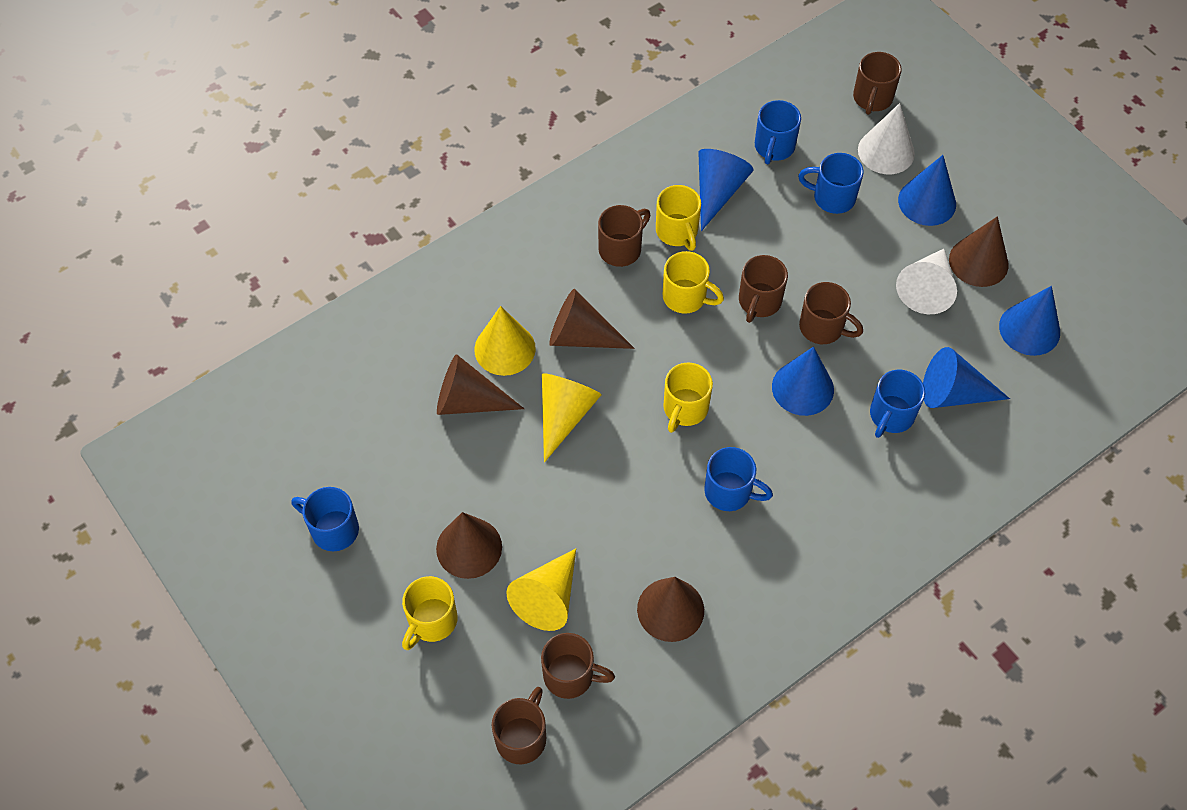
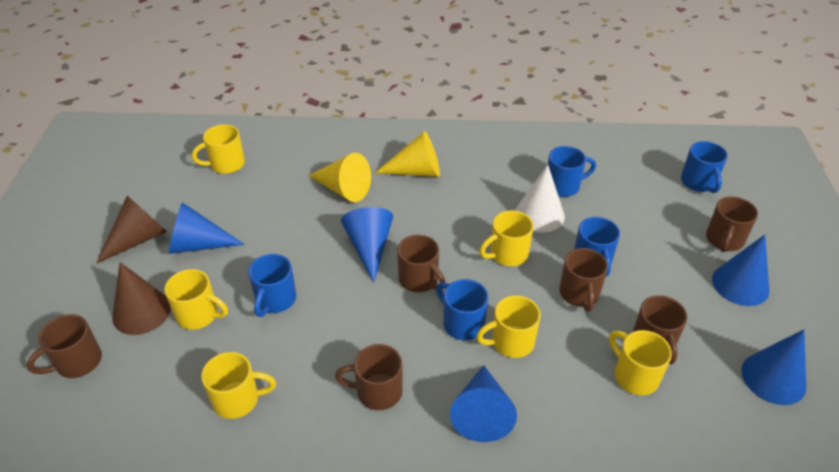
brown cone: 5 -> 2
white cone: 2 -> 1
yellow cone: 3 -> 2
yellow mug: 4 -> 6

